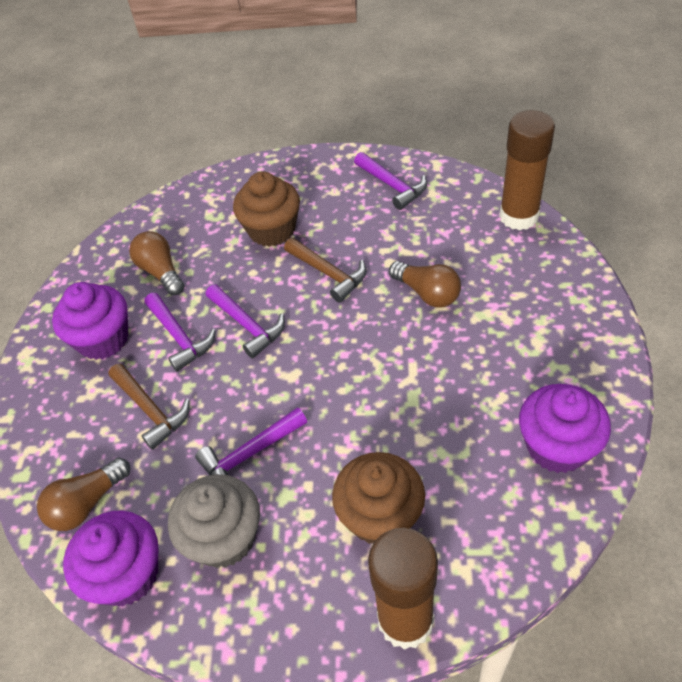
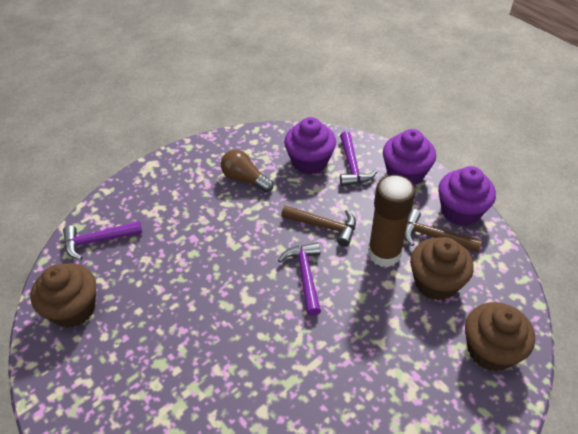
brown cupcake: 2 -> 3
brown glue stick: 2 -> 1
brown light bulb: 3 -> 1
grey cupcake: 1 -> 0
purple hammer: 4 -> 3

